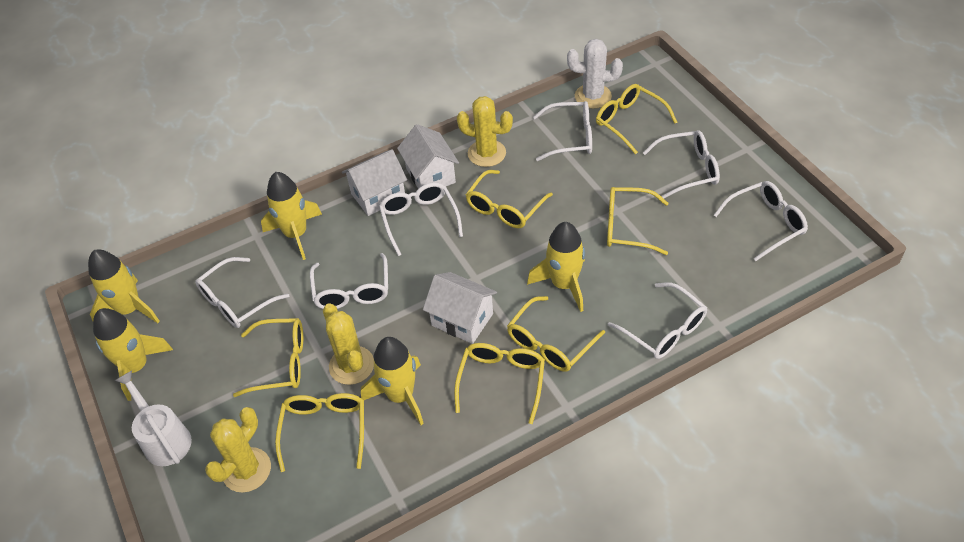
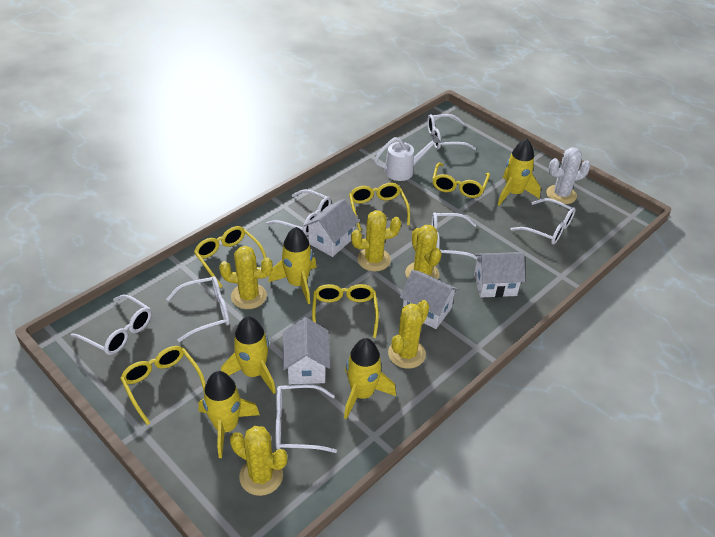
white house: 3 -> 4
yellow cactus: 3 -> 5
yellow glasses: 7 -> 5

